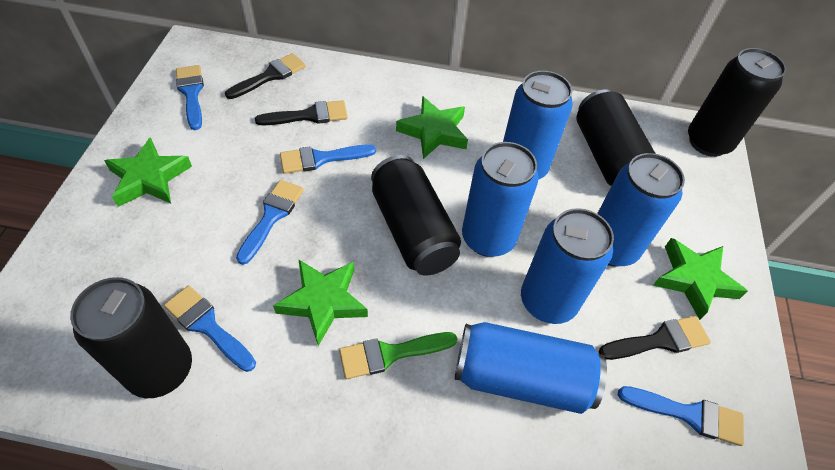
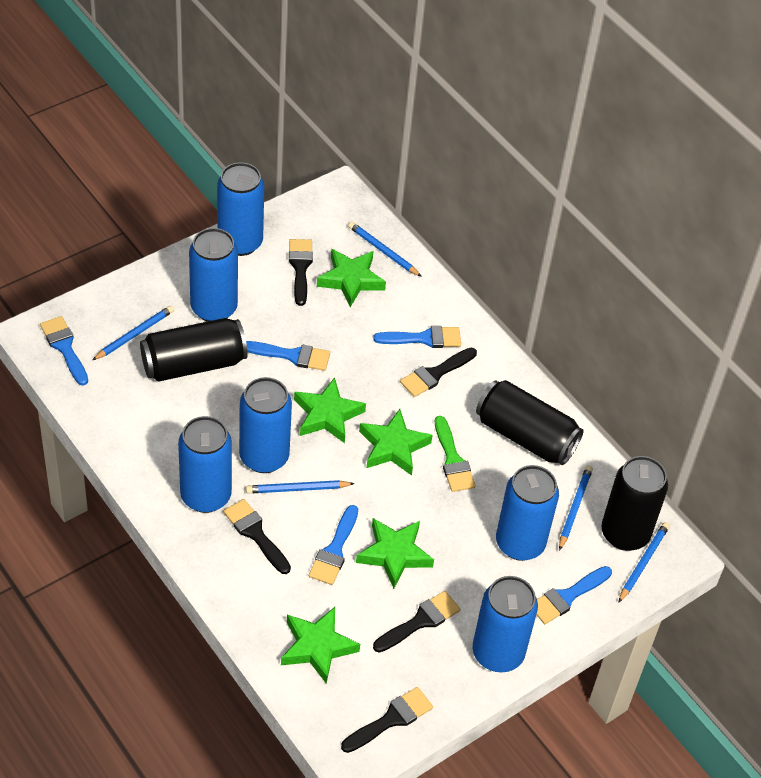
black brush: 3 -> 5
black can: 4 -> 3
blue can: 5 -> 6
blue pencil: 0 -> 5
green star: 4 -> 5

